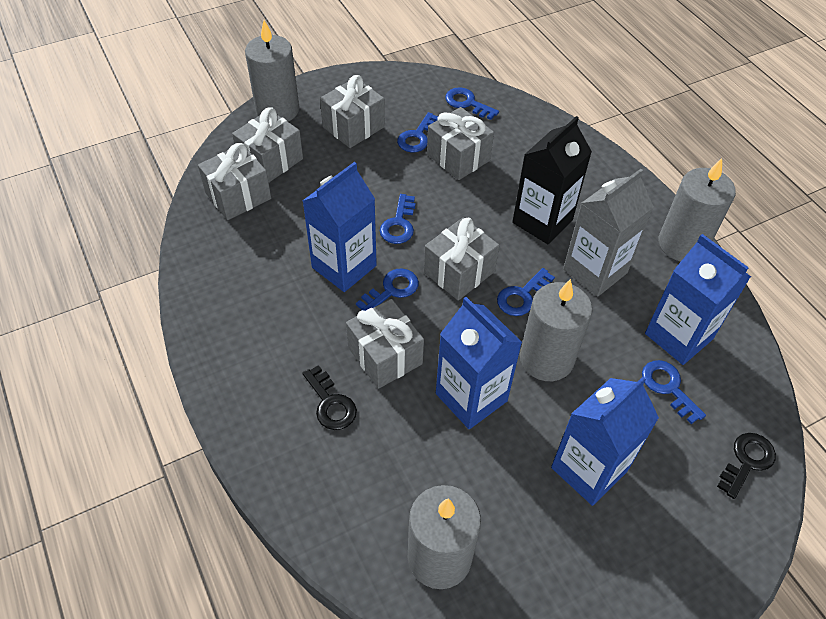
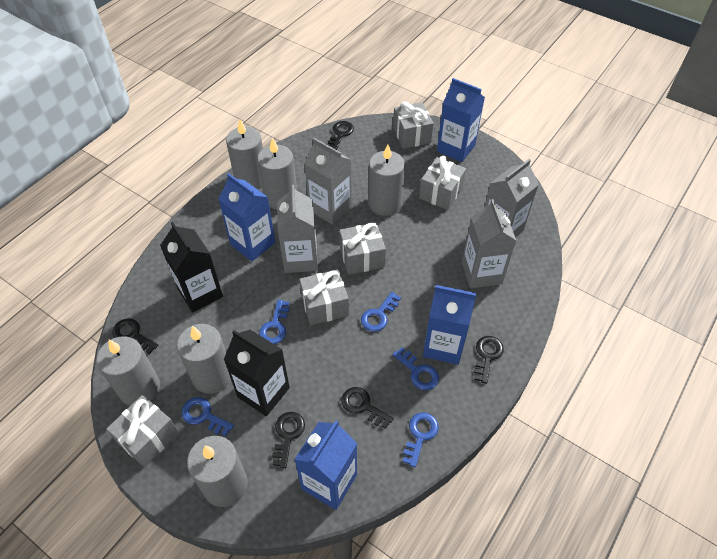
black carton: 1 -> 2
black key: 2 -> 5
blue key: 6 -> 5
grey candle: 4 -> 6
grey carton: 1 -> 4
grey gift: 6 -> 5

